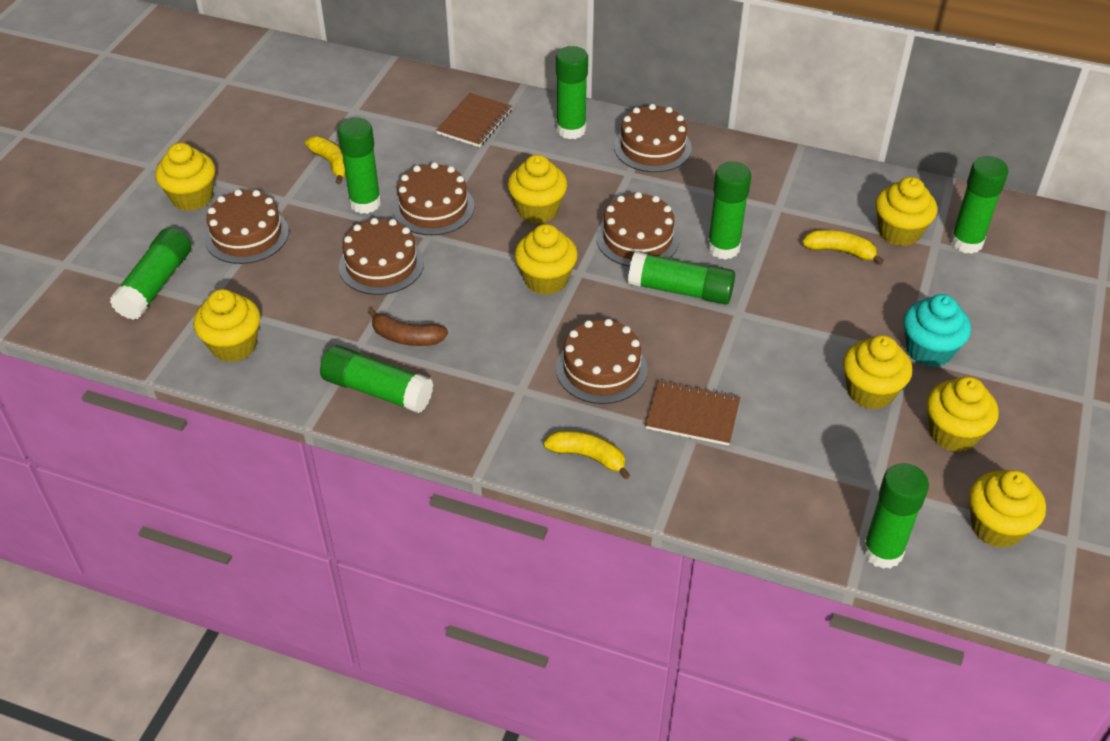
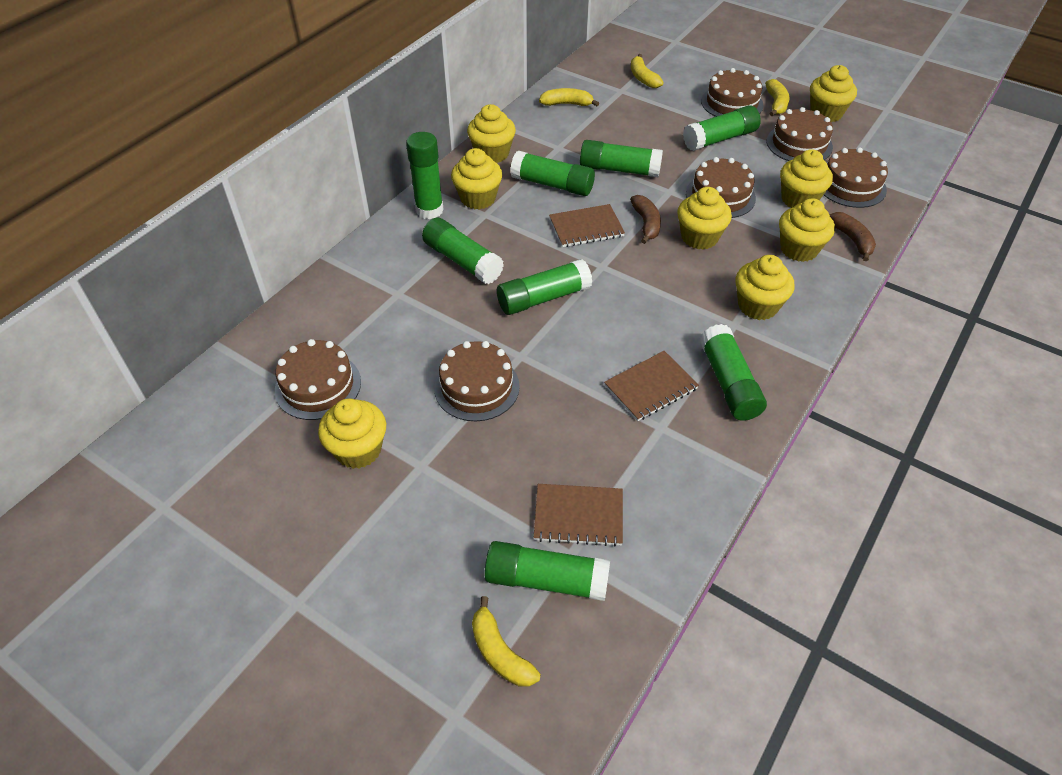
brown banana: 1 -> 2
brown notebook: 2 -> 3
turquoise cupcake: 1 -> 0
yellow banana: 3 -> 4

